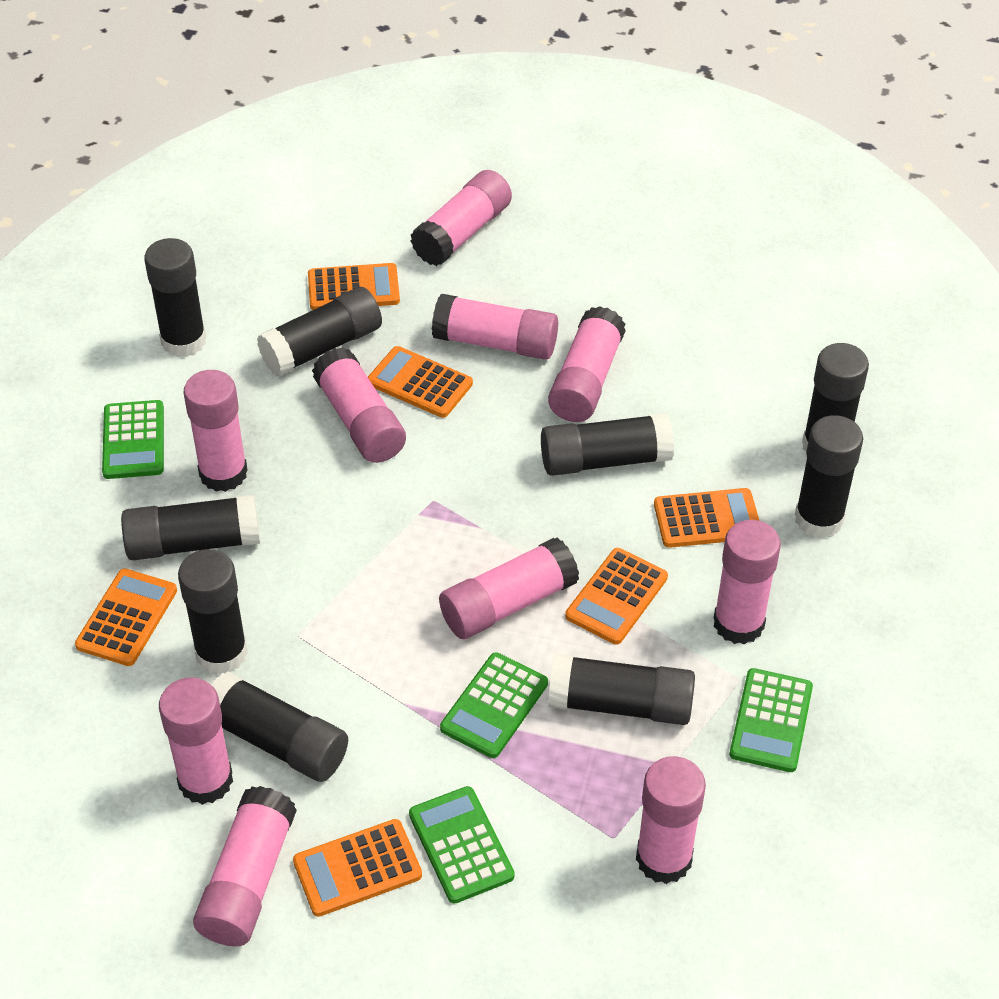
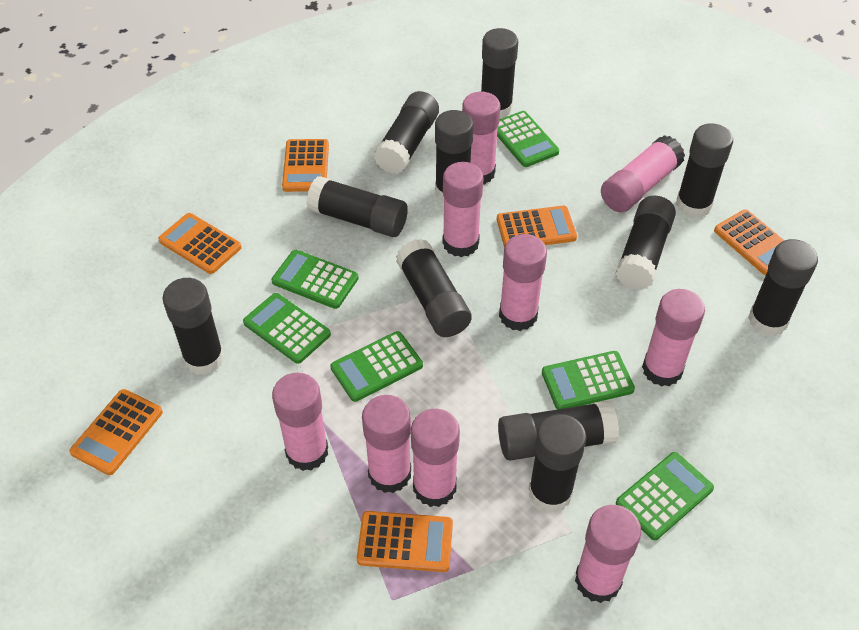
black glue stick: 9 -> 11
green calculator: 4 -> 6
pink glue stick: 10 -> 9

